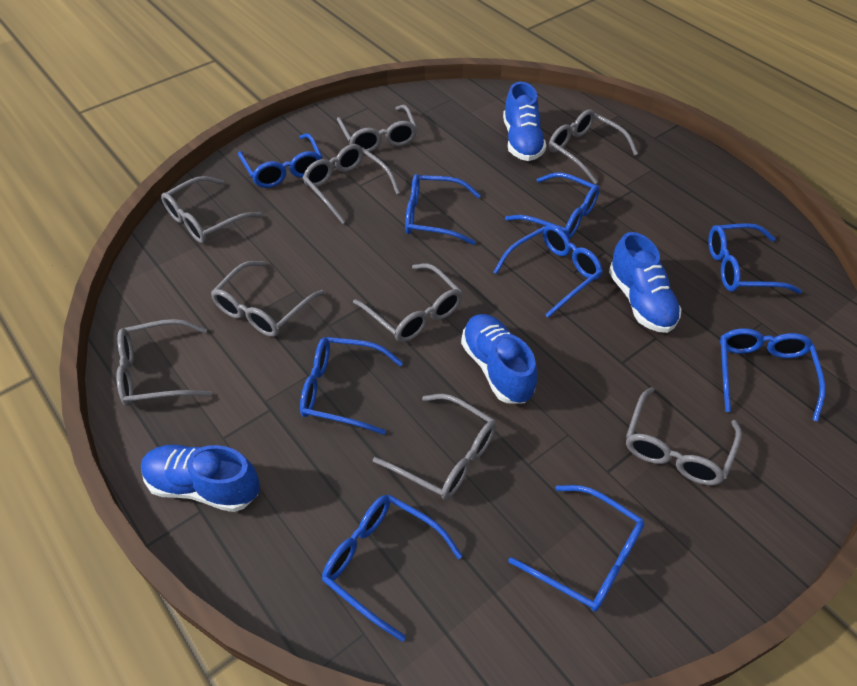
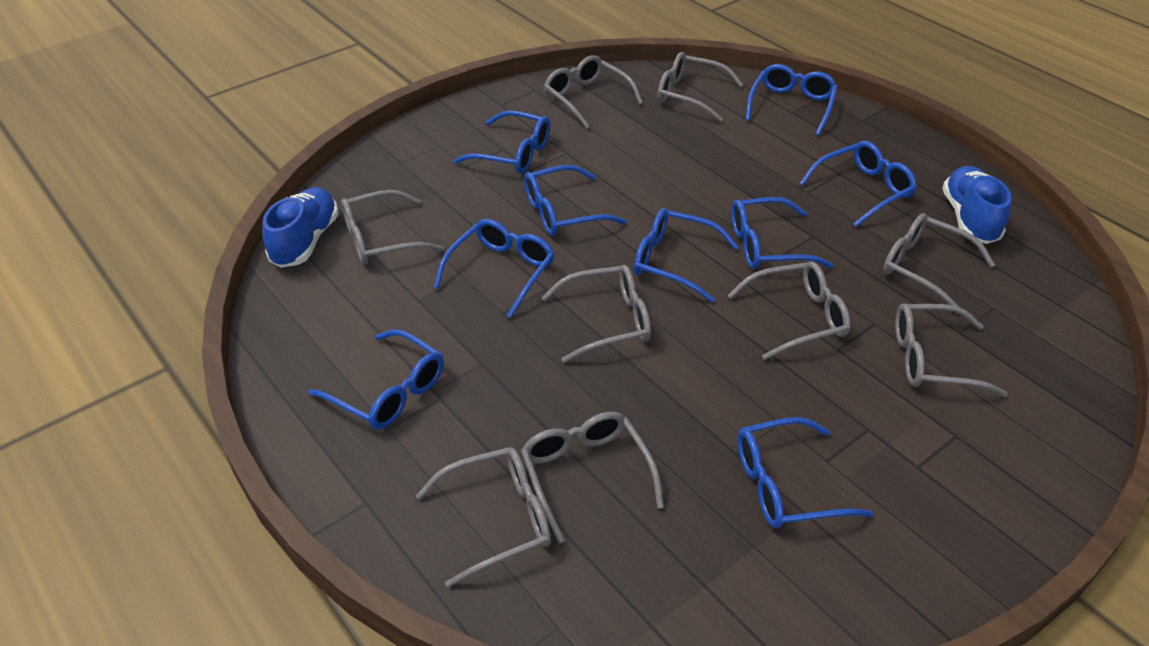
blue shoe: 4 -> 2

